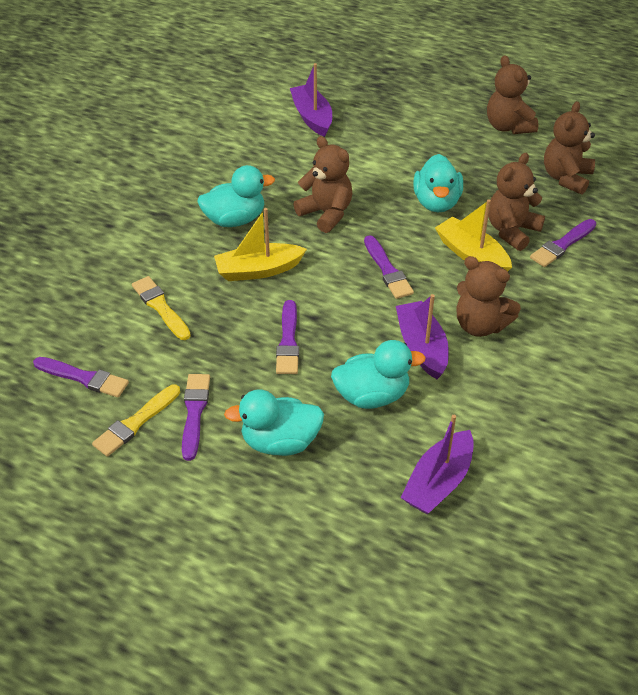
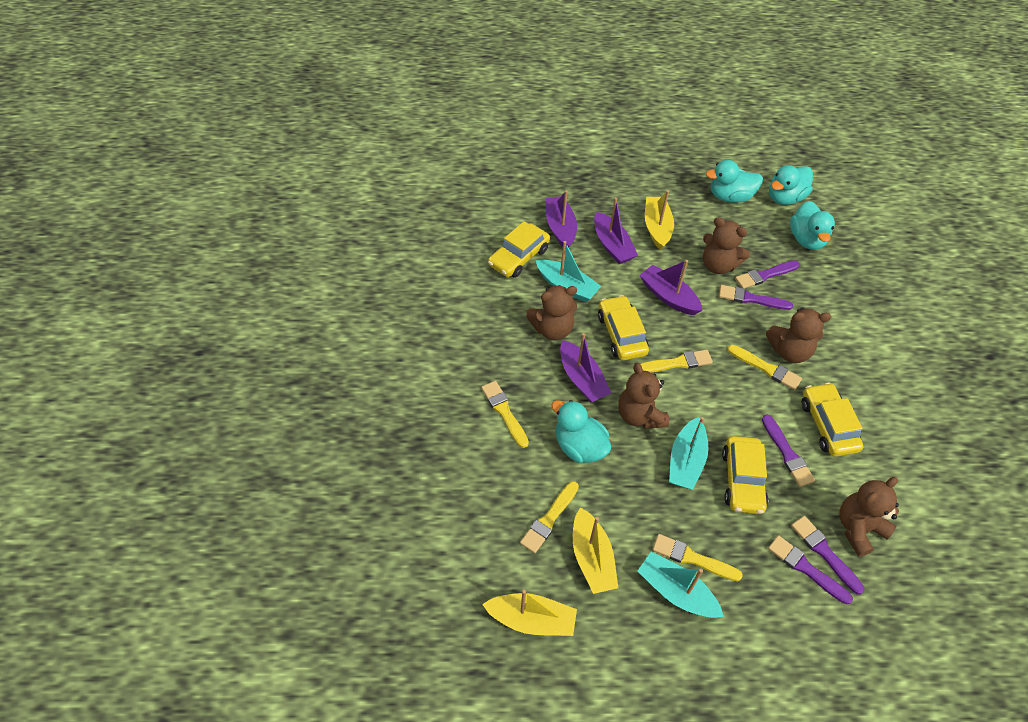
purple boat: 3 -> 4
turquoise boat: 0 -> 3
yellow boat: 2 -> 3
yellow brush: 2 -> 5
yellow car: 0 -> 4

